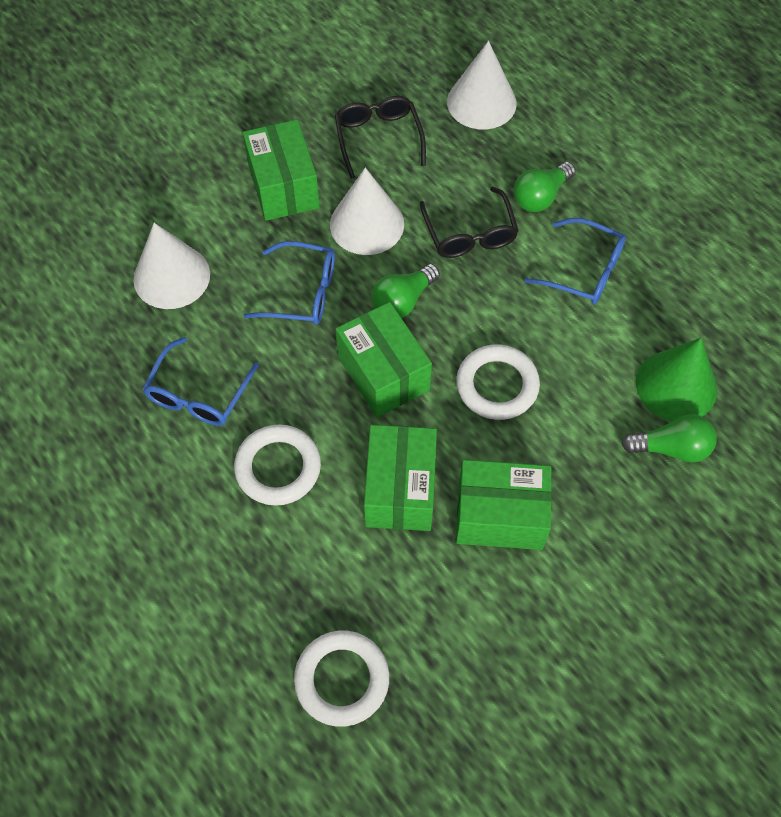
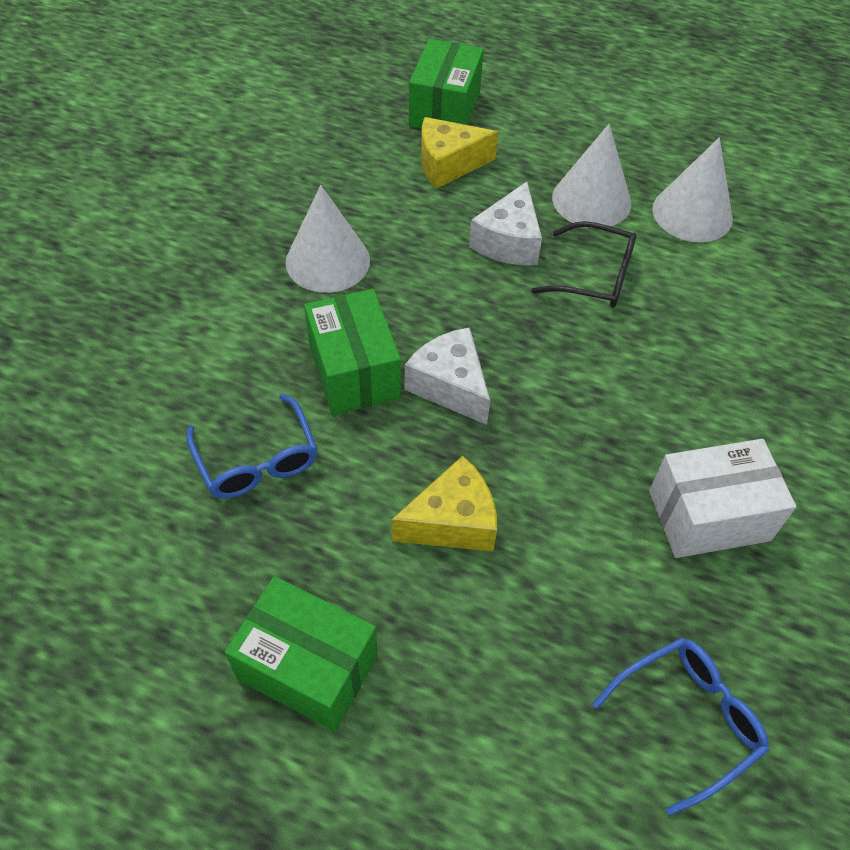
black glasses: 2 -> 1
blue glasses: 3 -> 2
green box: 4 -> 3
green cone: 1 -> 0
green light bulb: 3 -> 0
white box: 0 -> 1
white cheese: 0 -> 2
white ring: 3 -> 0
yellow cheese: 0 -> 2

